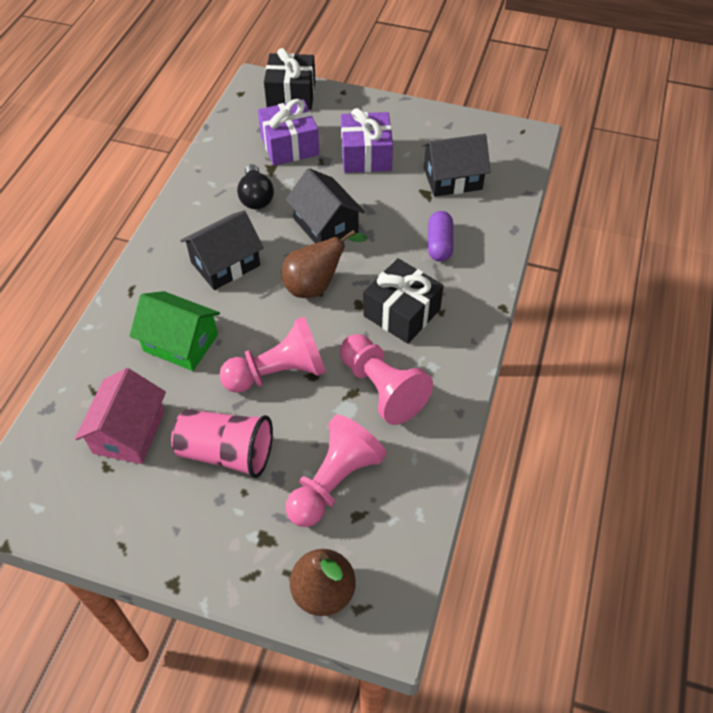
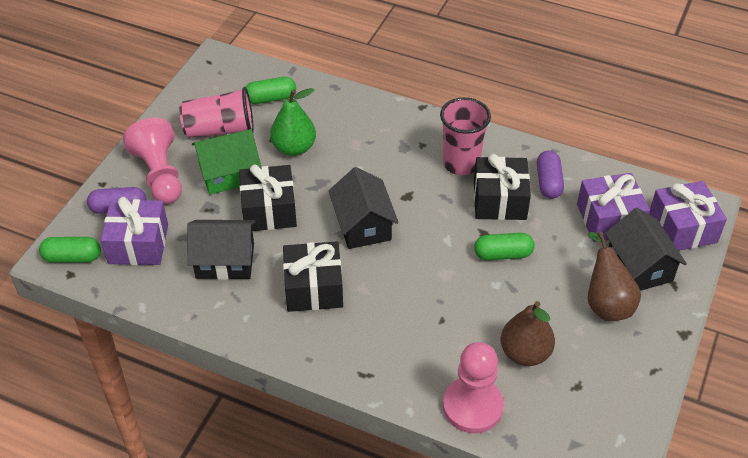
black gift: 2 -> 3
black light bulb: 1 -> 0
green capsule: 0 -> 3
green pear: 0 -> 1
pink cup: 1 -> 2
pink house: 1 -> 0
pink pawn: 3 -> 2
purple capsule: 1 -> 2
purple gift: 2 -> 3

